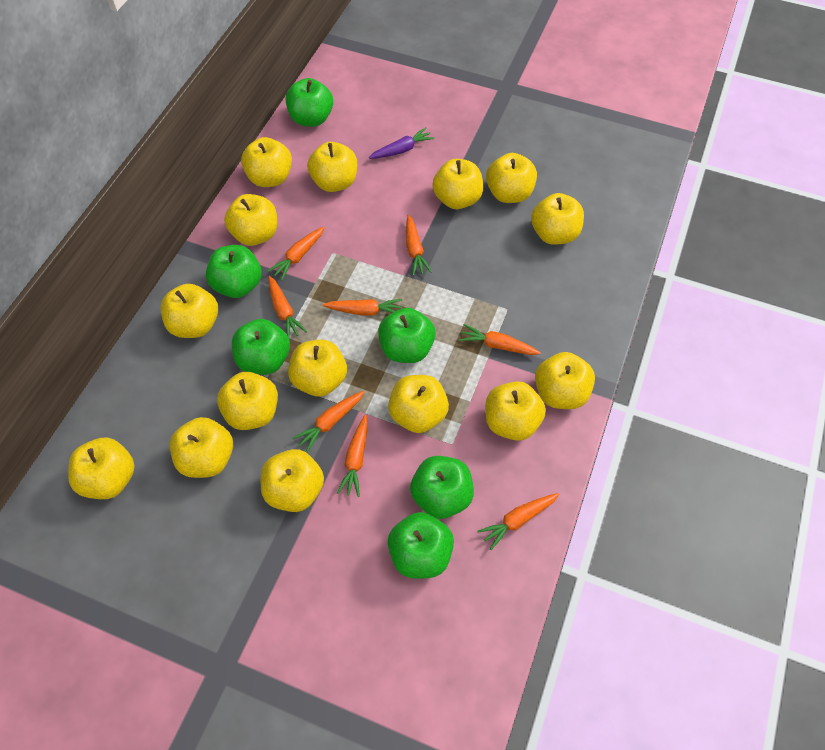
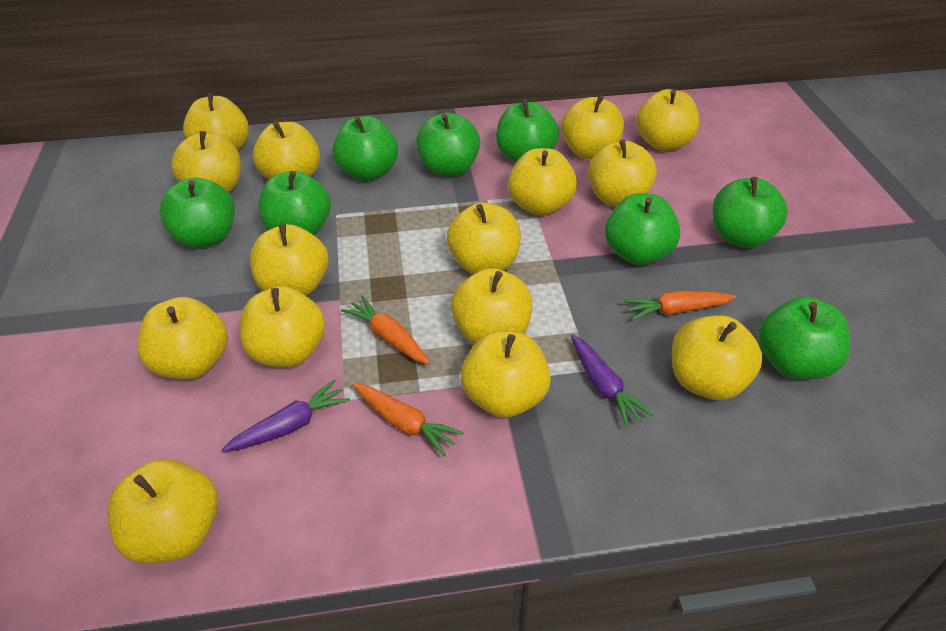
green apple: 6 -> 8
orange carrot: 8 -> 3
purple carrot: 1 -> 2

